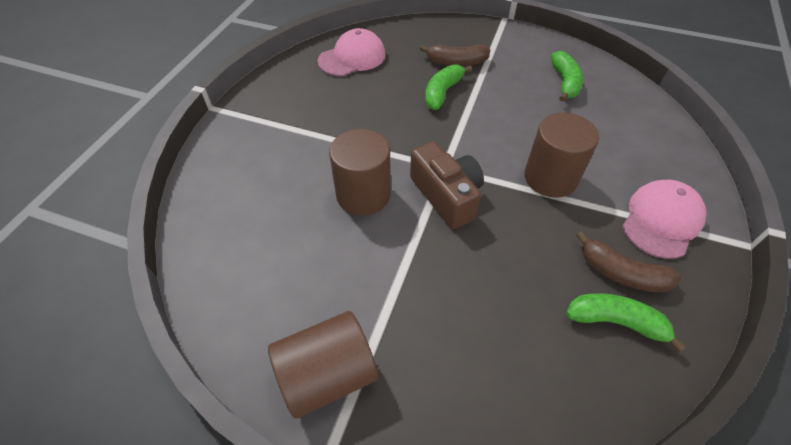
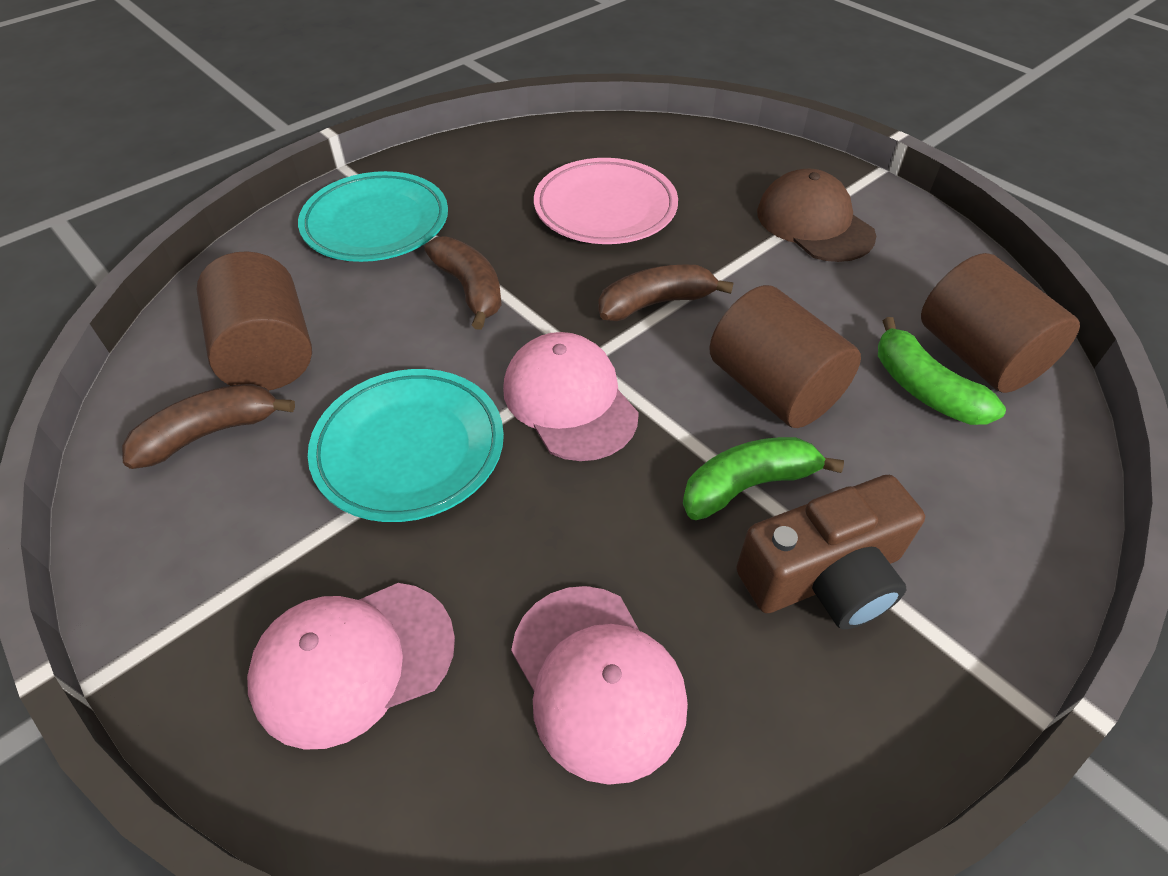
brown banana: 2 -> 3
brown cap: 0 -> 1
green banana: 3 -> 2
pink cap: 2 -> 3
pink plate: 0 -> 1
turquoise plate: 0 -> 2

